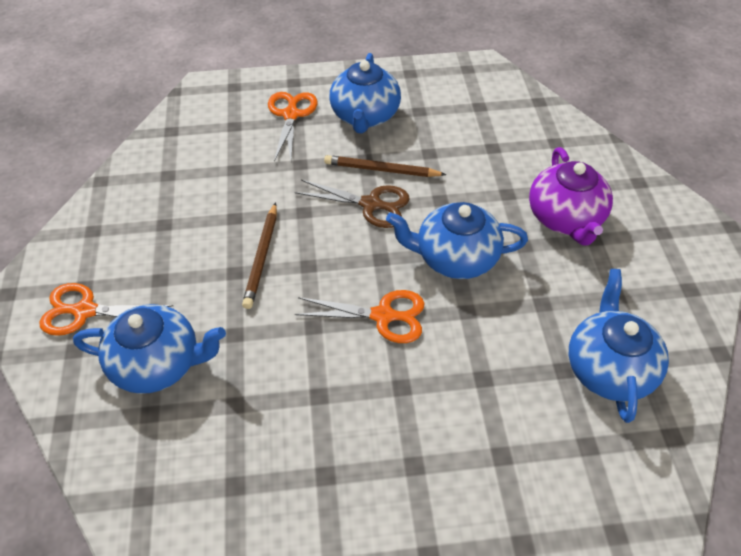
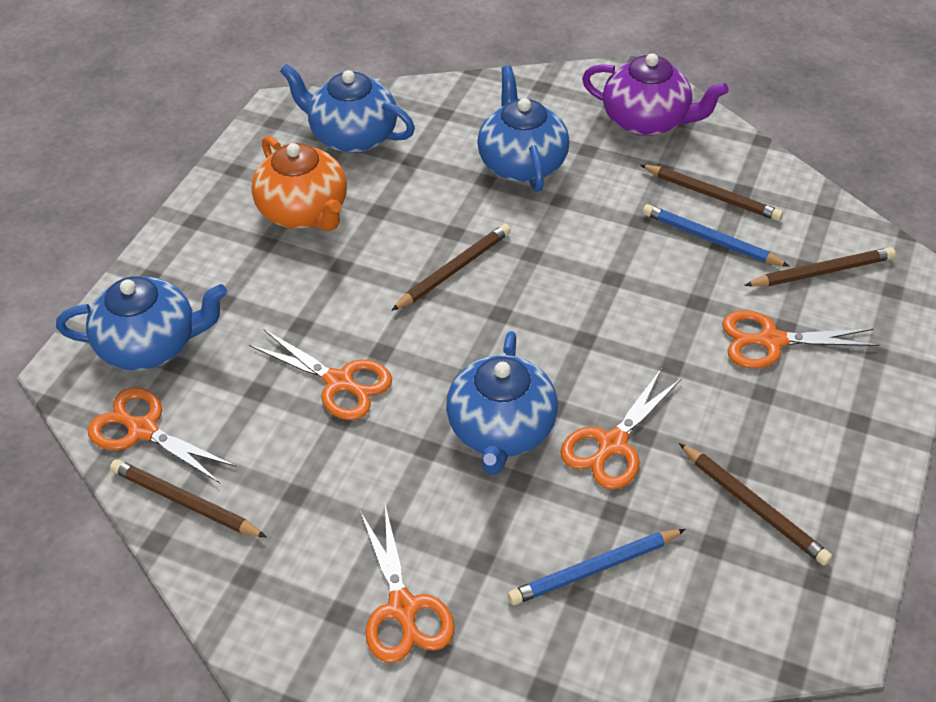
blue pencil: 0 -> 2
brown pencil: 2 -> 5
brown scissors: 1 -> 0
orange scissors: 3 -> 5
orange teapot: 0 -> 1

